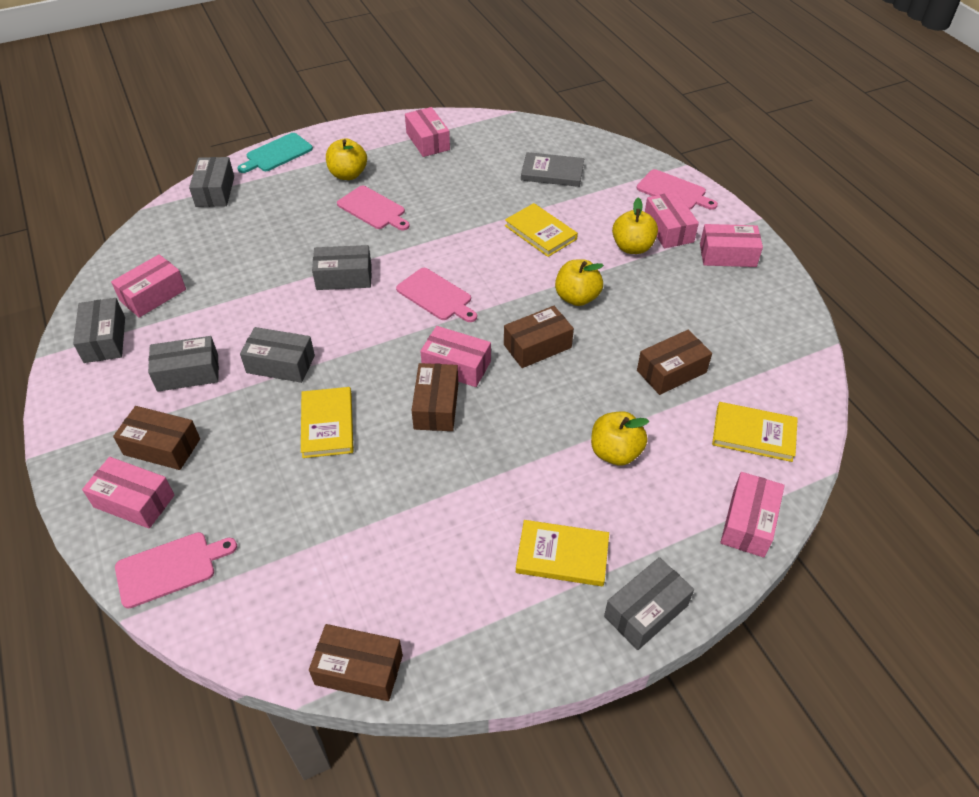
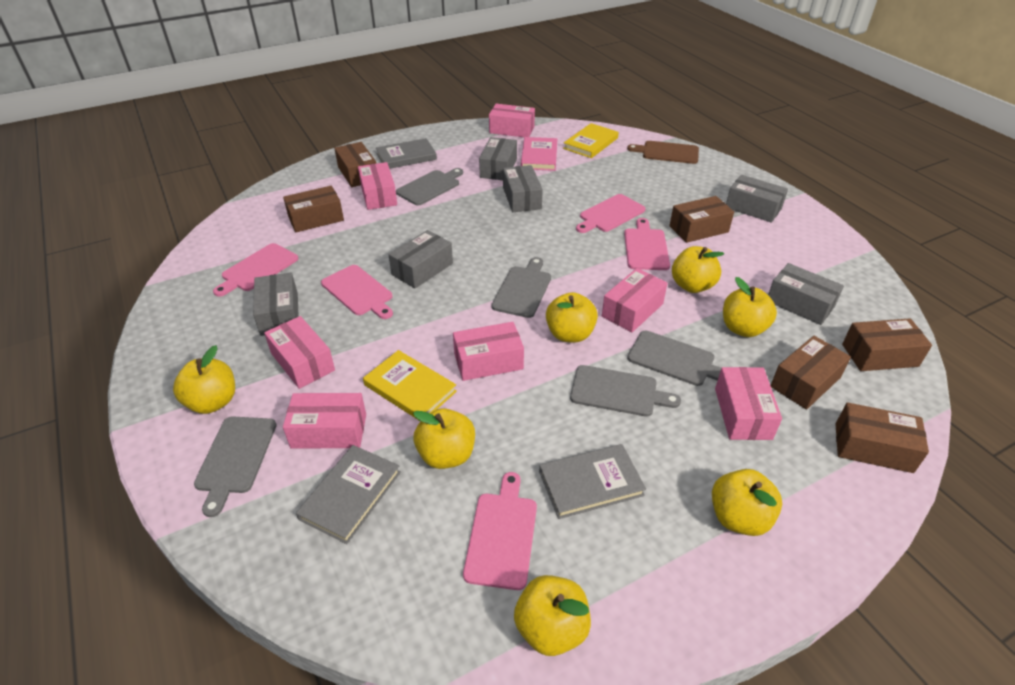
brown box: 5 -> 6
brown cutting board: 0 -> 1
grey book: 1 -> 3
grey cutting board: 0 -> 5
pink book: 0 -> 1
pink cutting board: 4 -> 5
turquoise cutting board: 1 -> 0
yellow apple: 4 -> 7
yellow book: 4 -> 2

